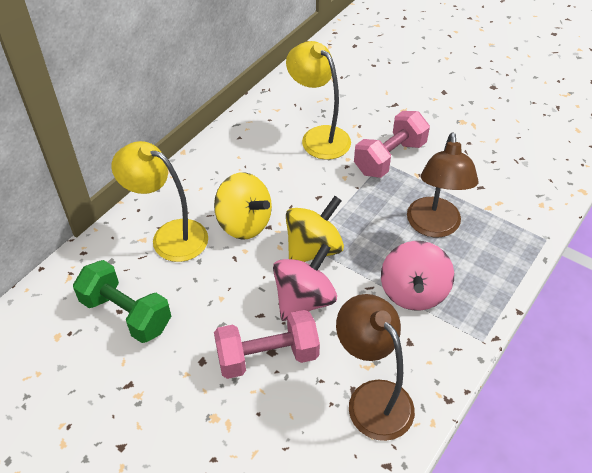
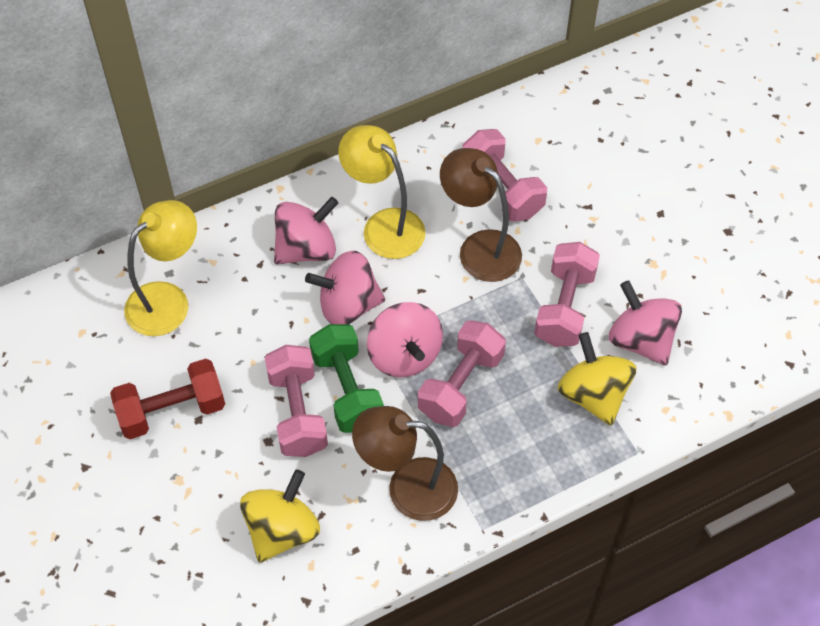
pink dumbbell: 2 -> 4
pink spinning top: 2 -> 4
red dumbbell: 0 -> 1

